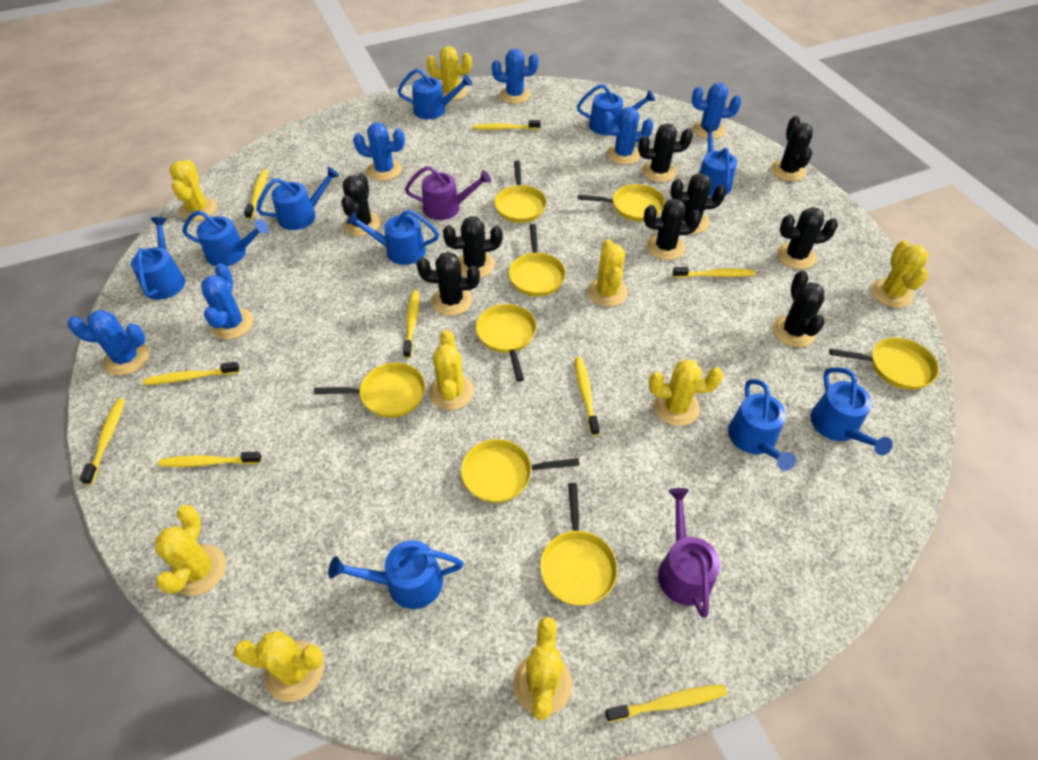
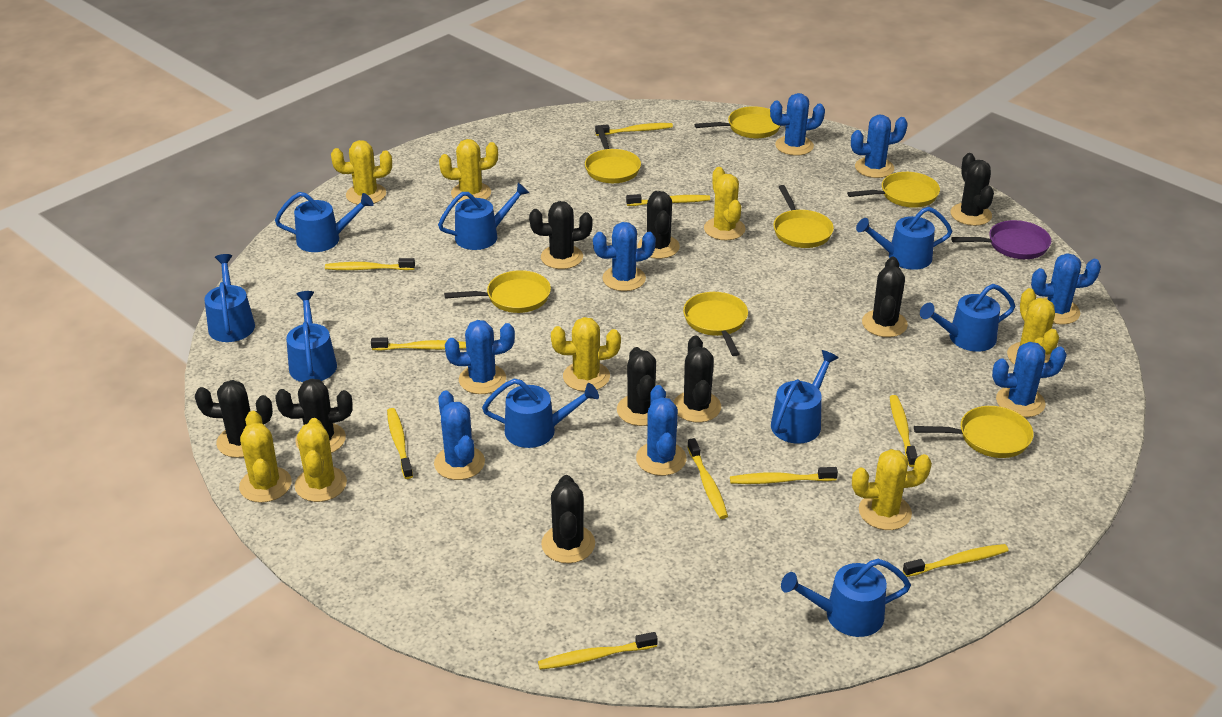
blue cactus: 6 -> 8
blue watering can: 10 -> 9
purple pan: 0 -> 1
purple watering can: 2 -> 0
yellow cactus: 9 -> 8
yellow pan: 8 -> 7
yellow toothbrush: 9 -> 10

